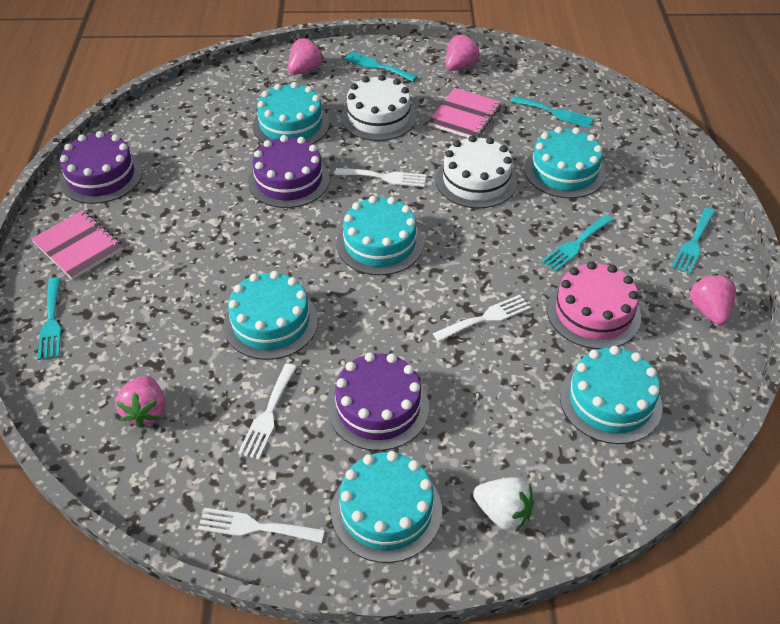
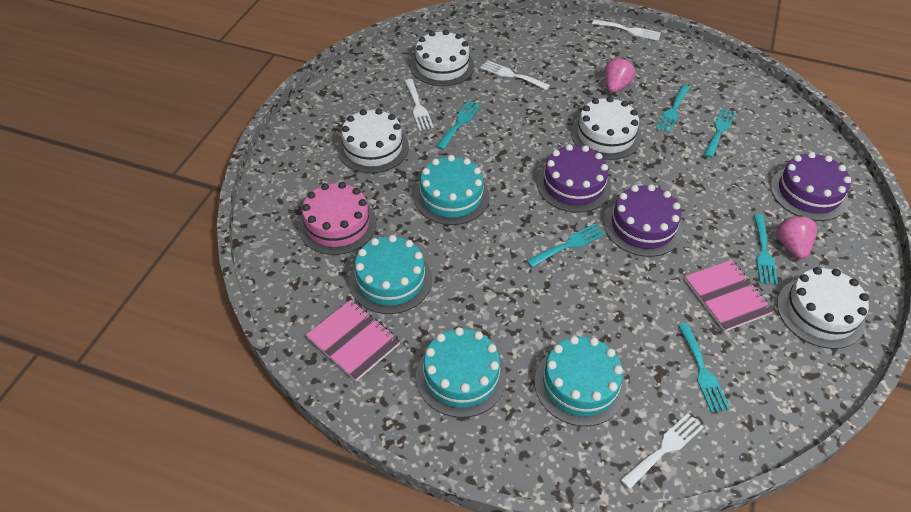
pink strawberry: 4 -> 2
turquoise cake: 6 -> 4
turquoise fork: 5 -> 6
white cake: 2 -> 4
white strawberry: 1 -> 0

